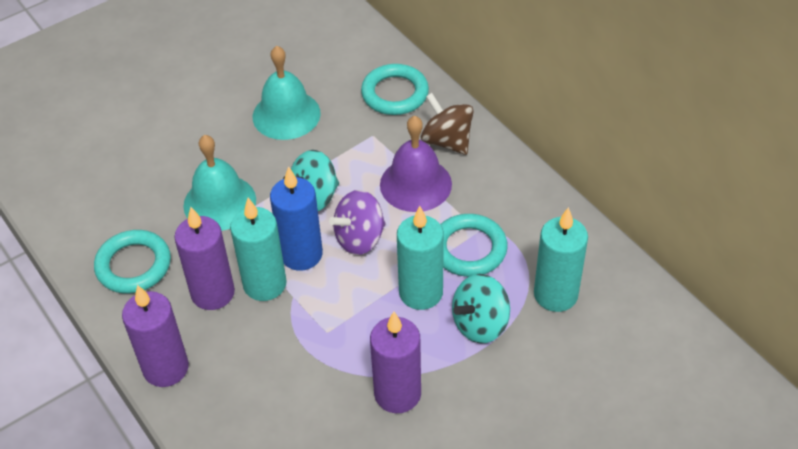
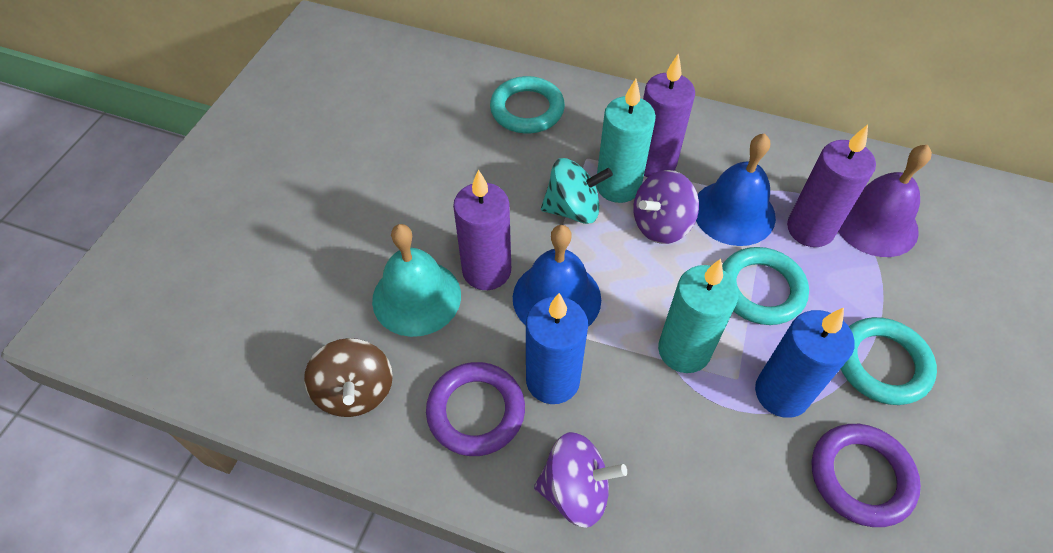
blue bell: 0 -> 2
blue candle: 1 -> 2
purple ring: 0 -> 2
purple spinning top: 1 -> 2
turquoise bell: 2 -> 1
turquoise candle: 3 -> 2
turquoise spinning top: 2 -> 1

